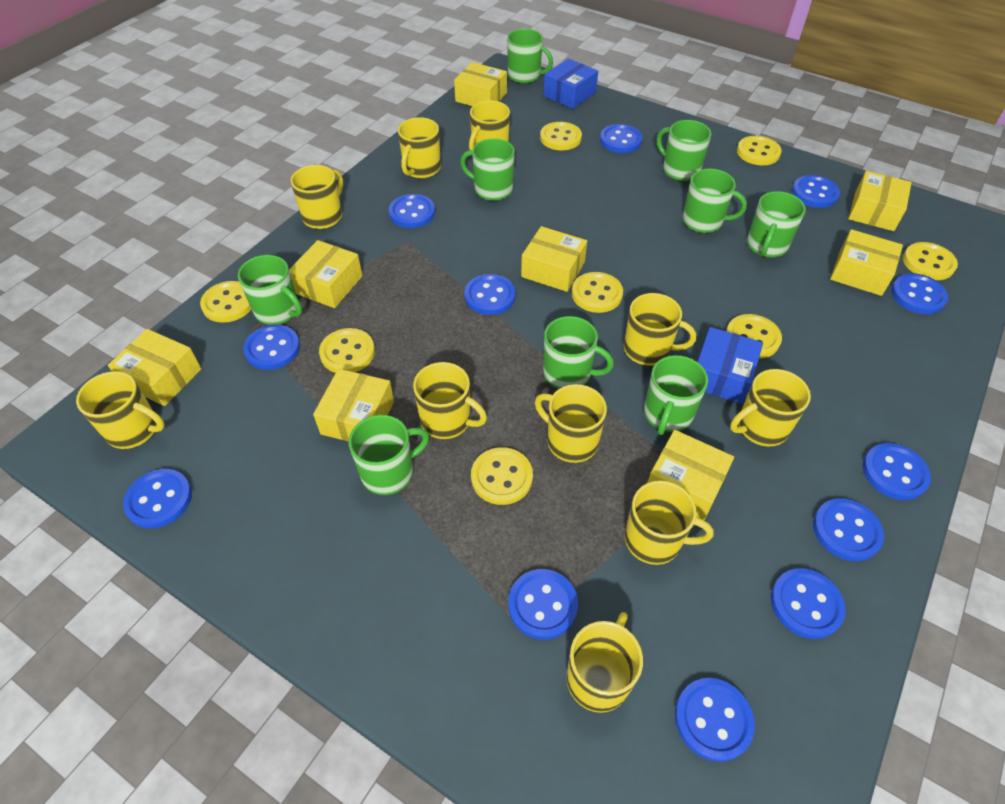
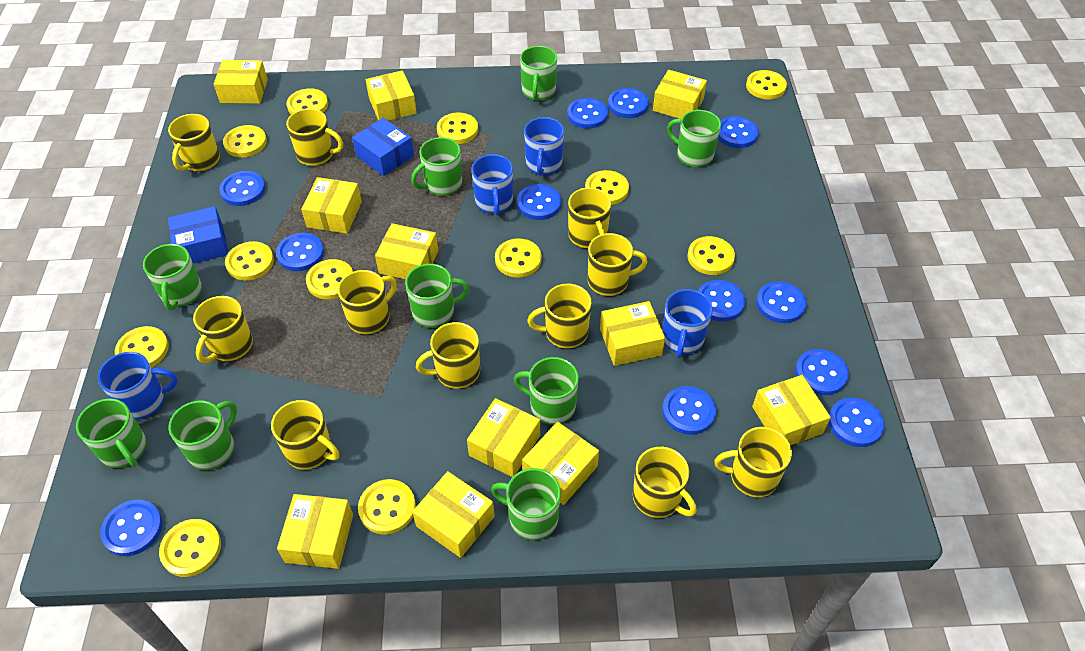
blue mug: 0 -> 4
yellow box: 8 -> 11
yellow button: 8 -> 12
yellow mug: 10 -> 11

